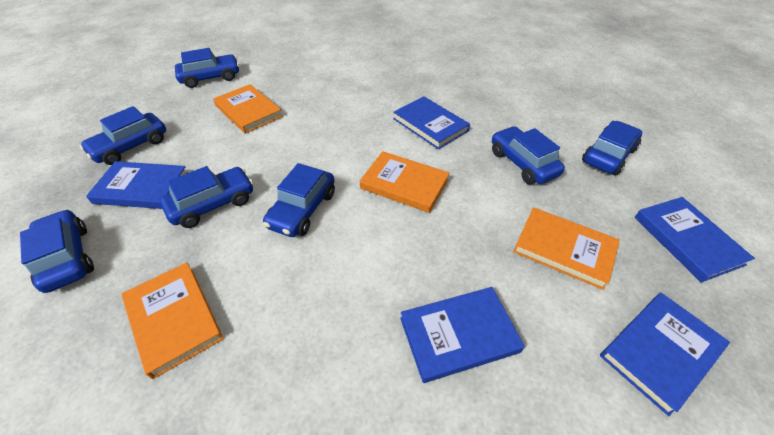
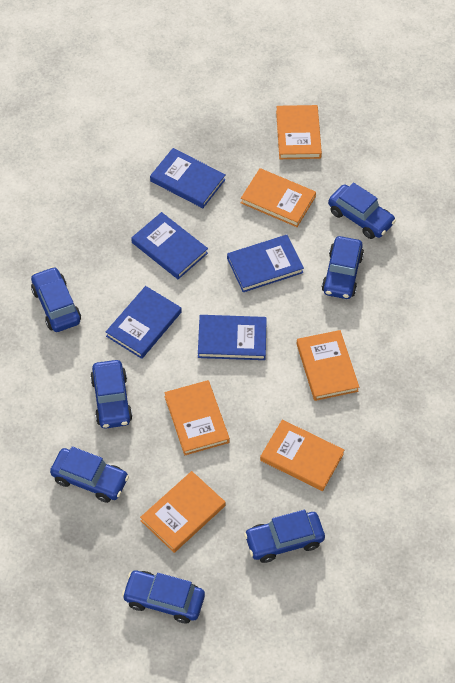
orange book: 4 -> 6

